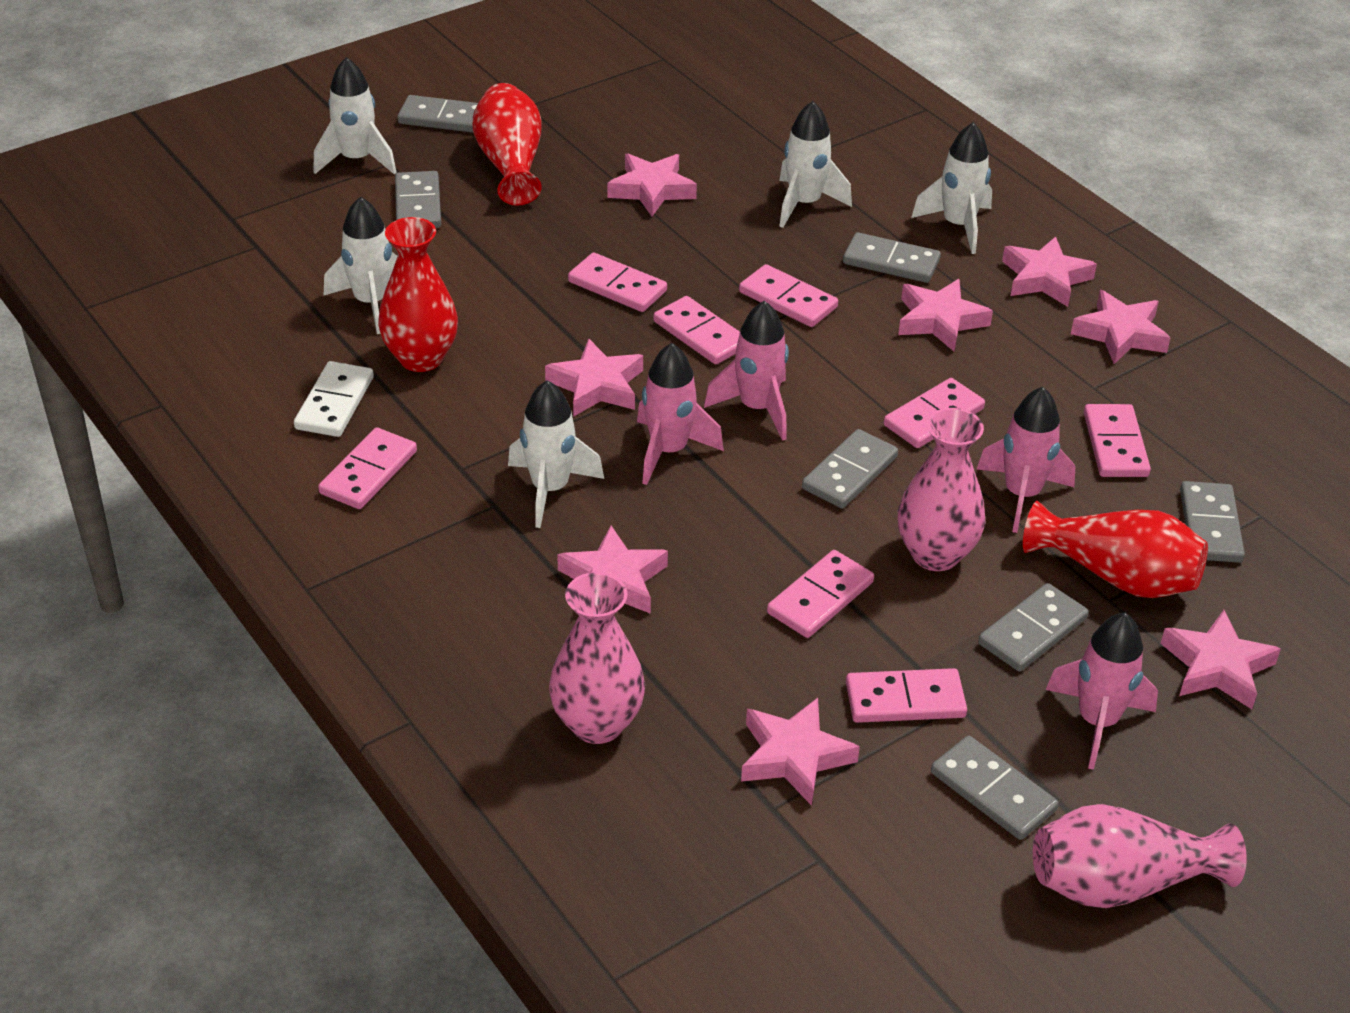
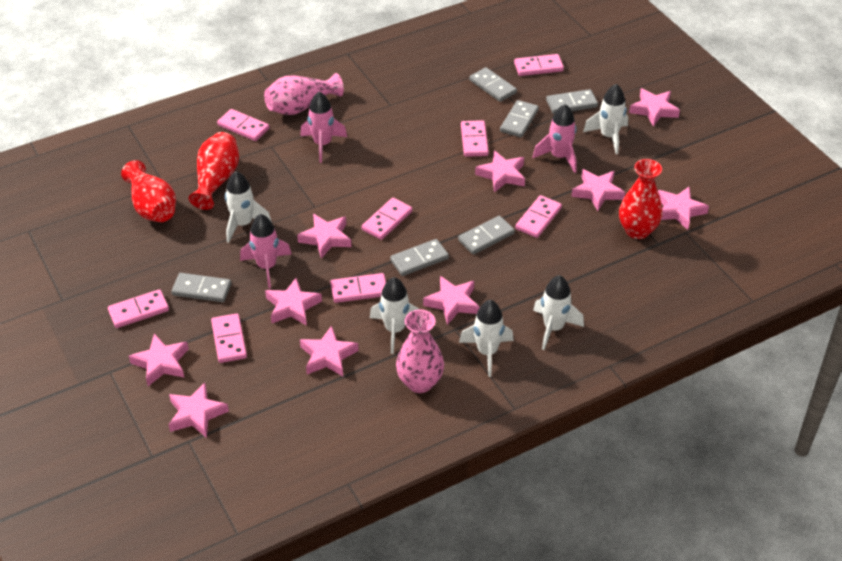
grey domino: 7 -> 6
pink rocket: 4 -> 3
pink star: 8 -> 10
pink vase: 3 -> 2
white domino: 1 -> 0

